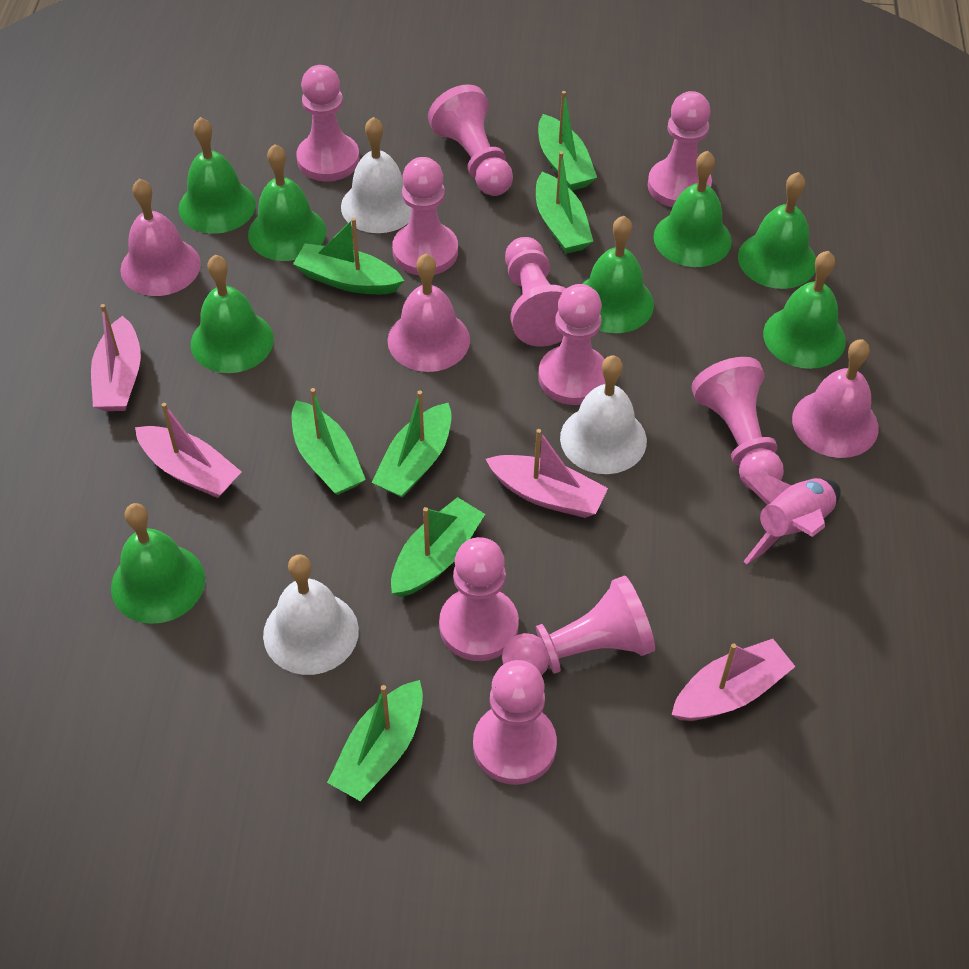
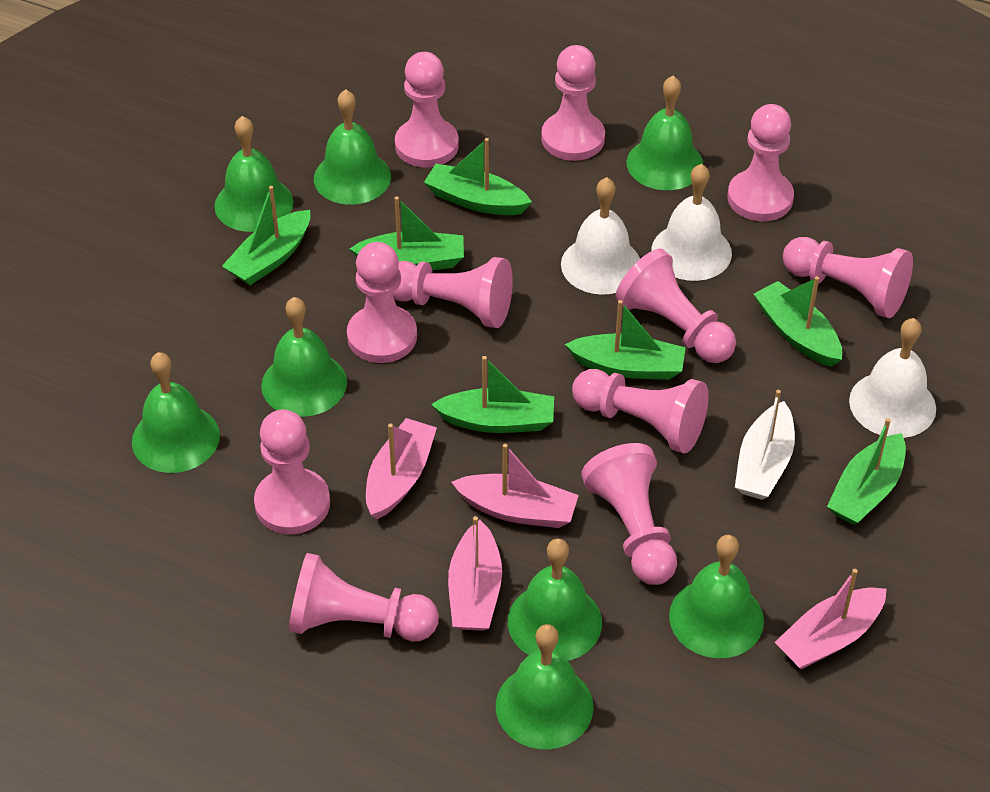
pink bell: 3 -> 0
pink pawn: 10 -> 11
pink rocket: 1 -> 0
white boat: 0 -> 1

